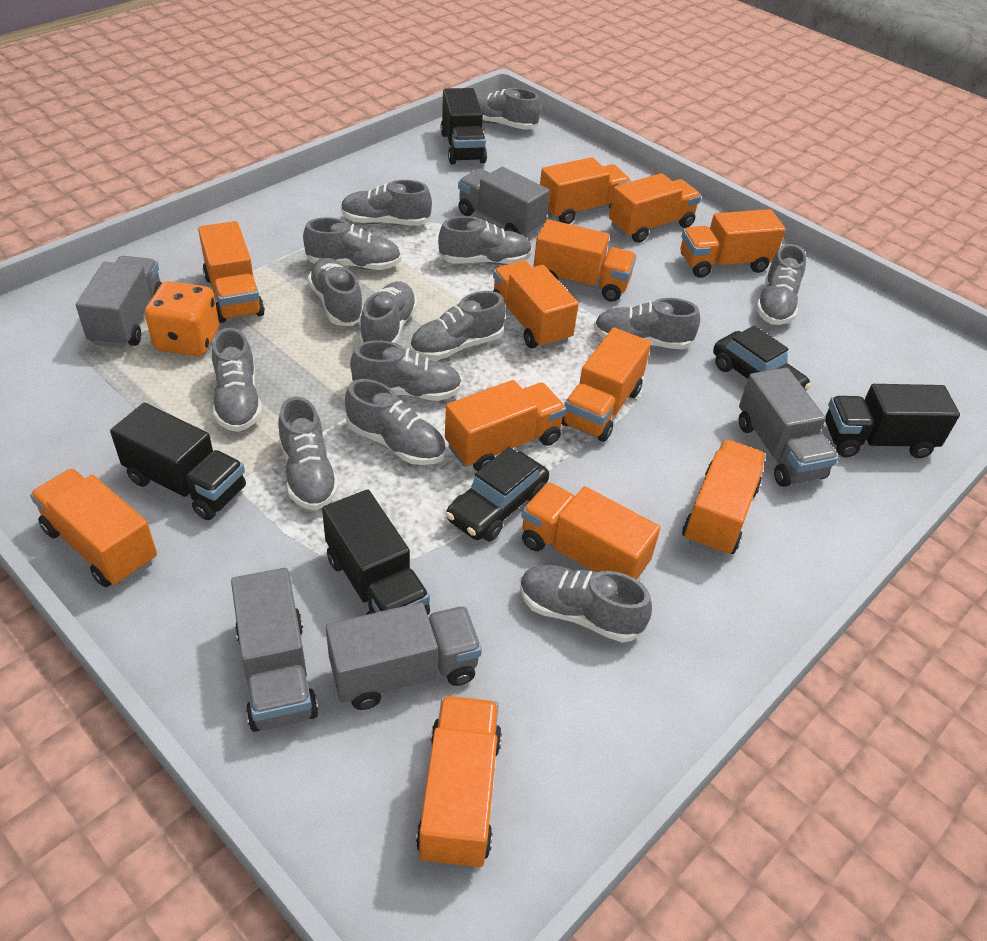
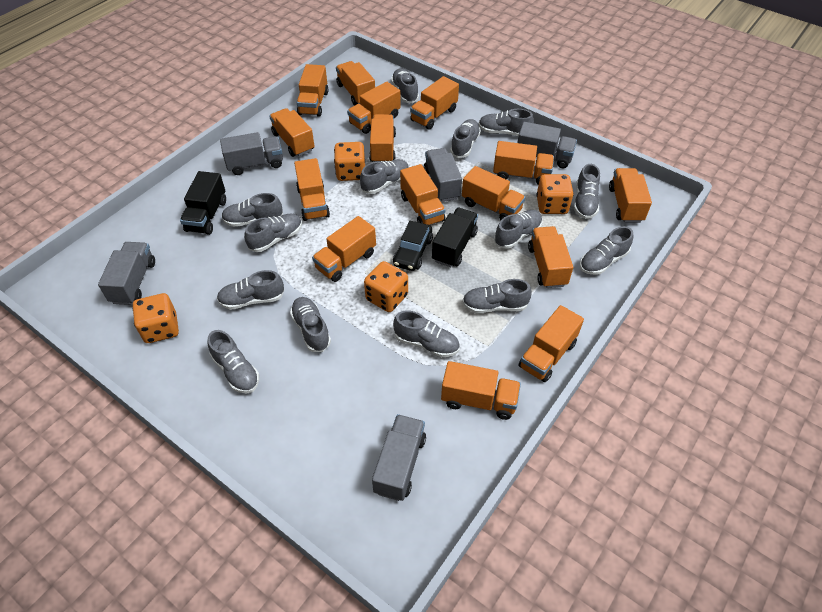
black car: 2 -> 1
black truck: 4 -> 2
orange dice: 1 -> 4
orange truck: 12 -> 15

